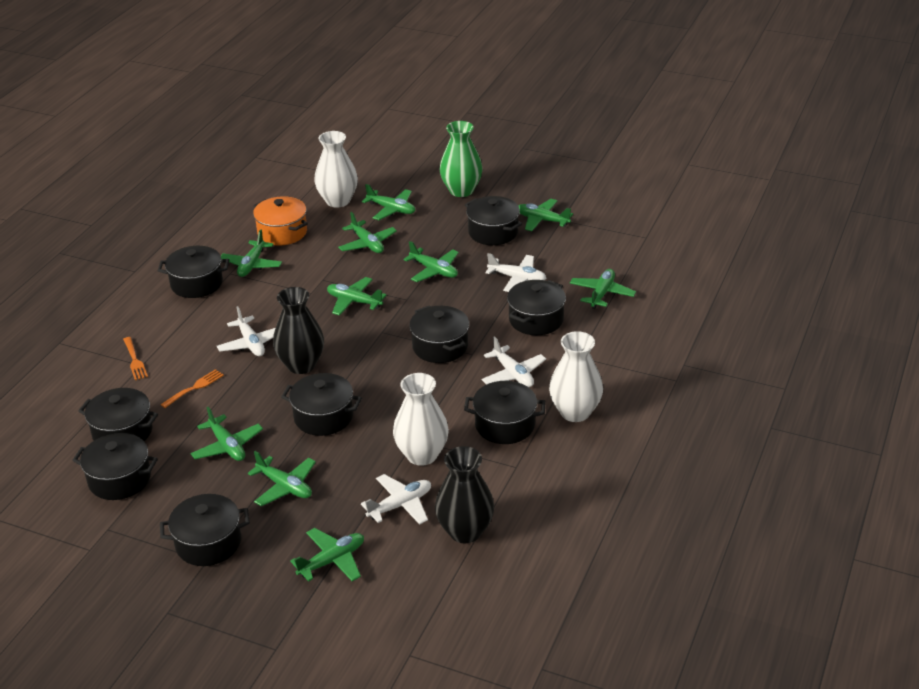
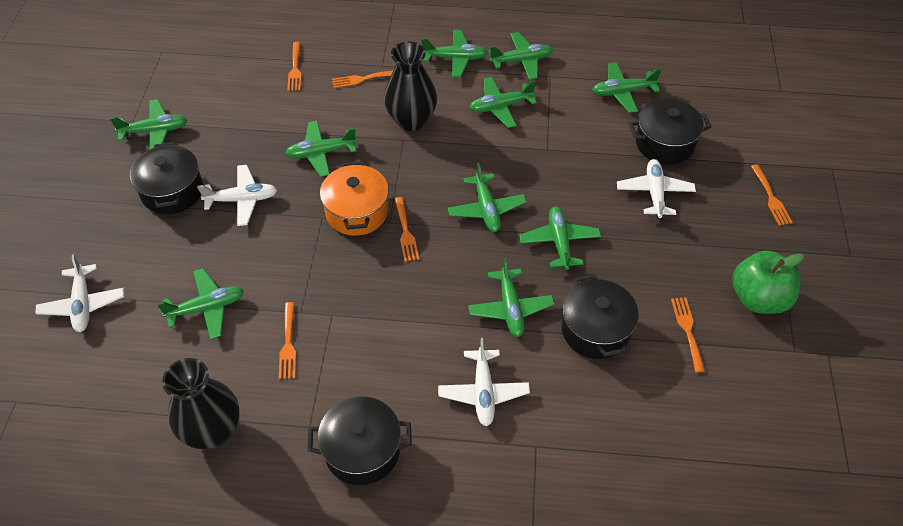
black pot: 9 -> 4
green apple: 0 -> 1
green vase: 1 -> 0
orange fork: 2 -> 6
white vase: 3 -> 0

